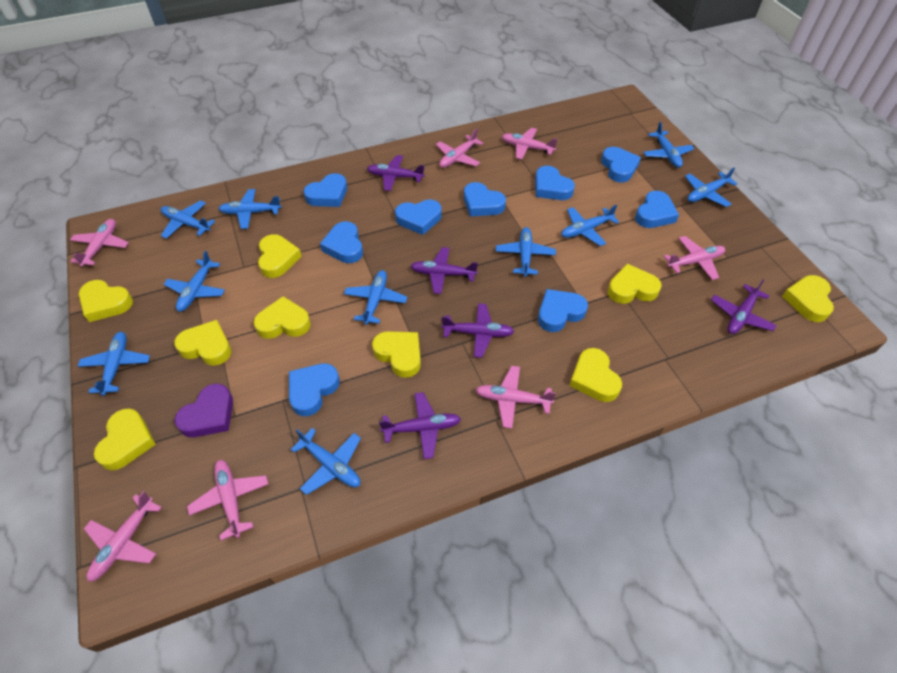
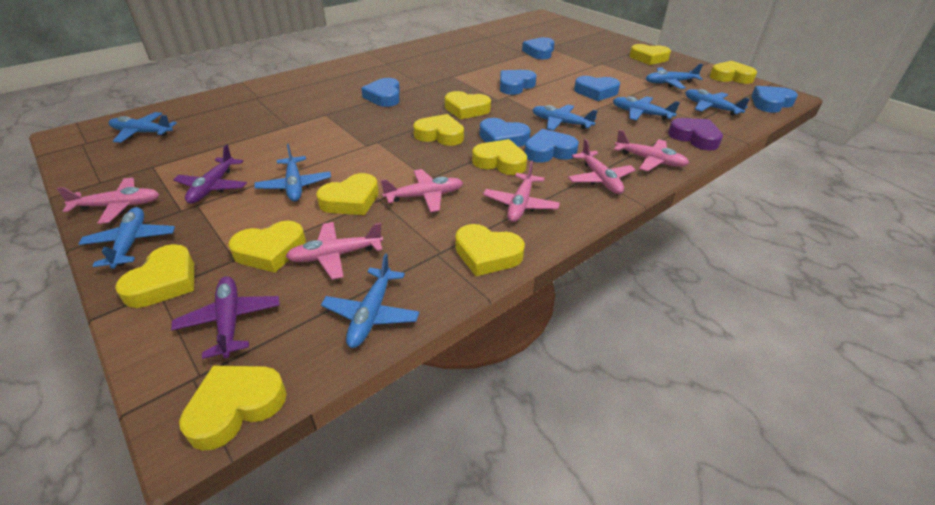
blue heart: 9 -> 7
blue plane: 10 -> 8
pink plane: 7 -> 6
purple plane: 5 -> 2
yellow heart: 9 -> 10

